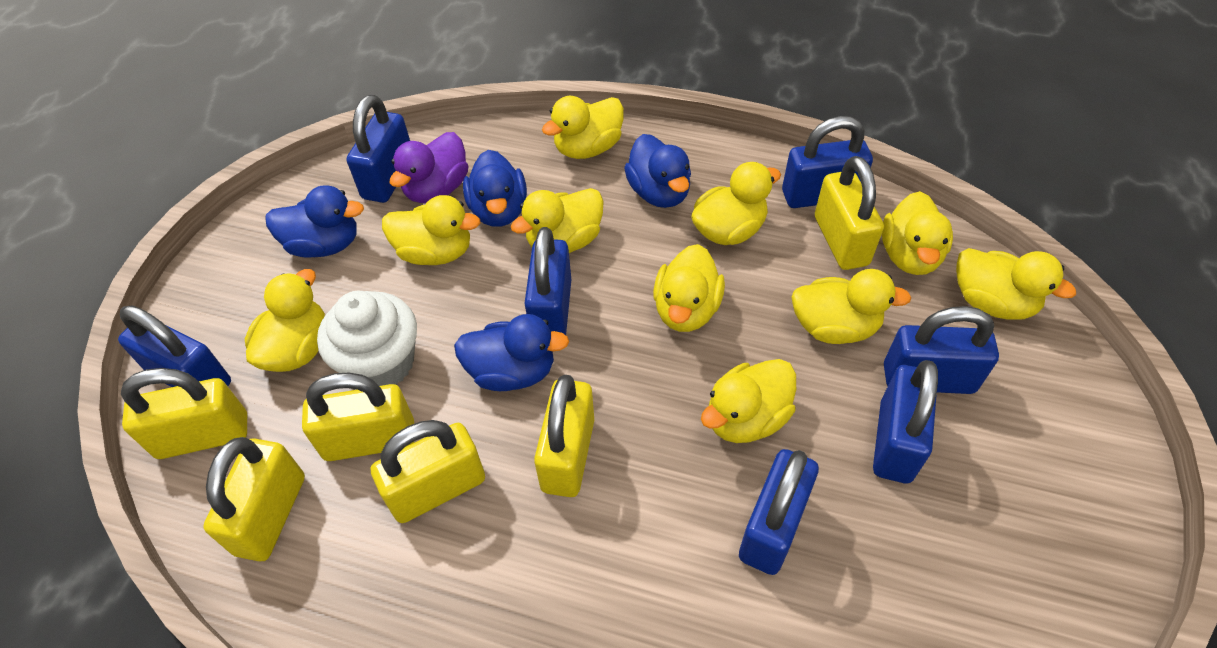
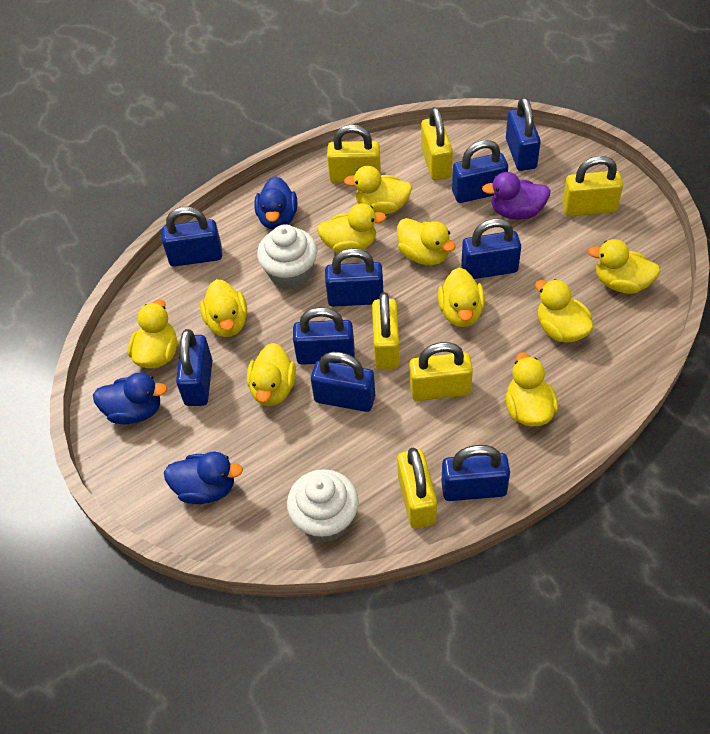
blue duck: 4 -> 3
blue padlock: 7 -> 9
white cupcake: 1 -> 2

